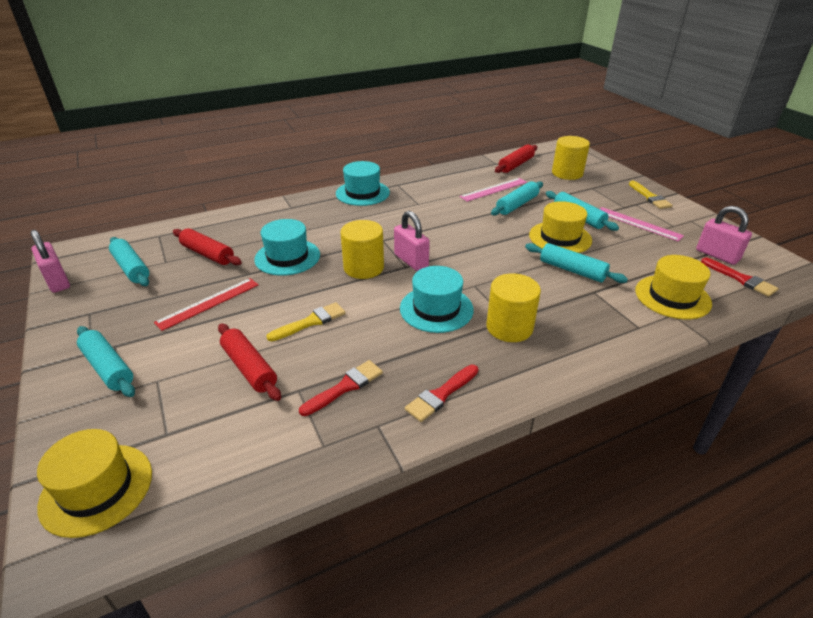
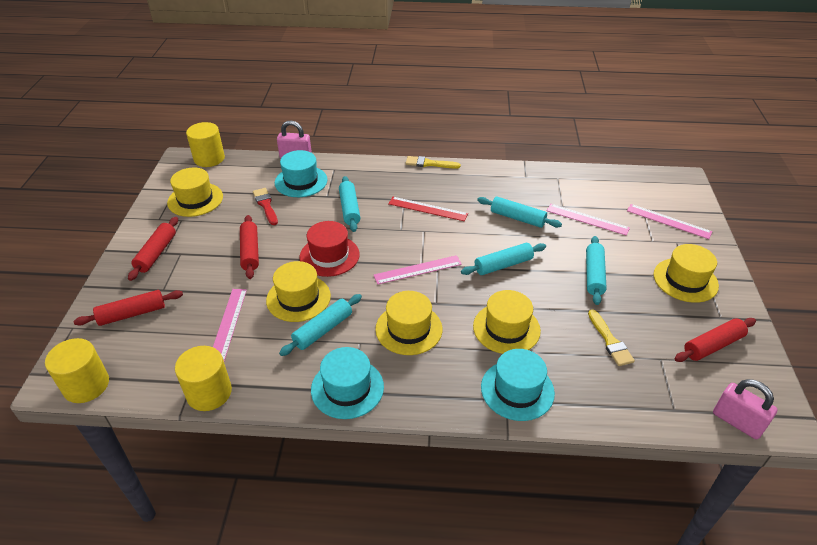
pink padlock: 3 -> 2
pink ruler: 2 -> 4
red brush: 3 -> 1
red hat: 0 -> 1
red rolling pin: 3 -> 4
yellow hat: 3 -> 5

